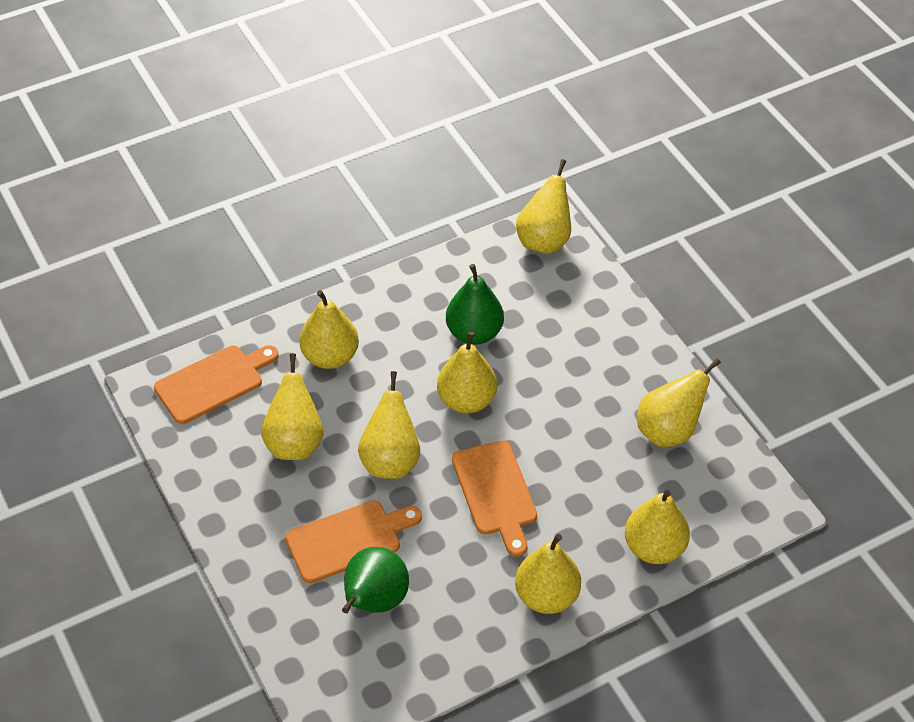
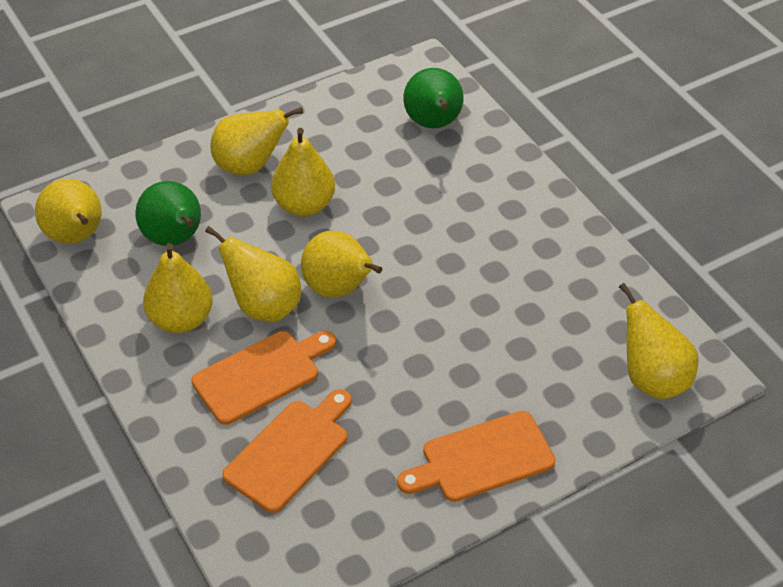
yellow pear: 8 -> 7

